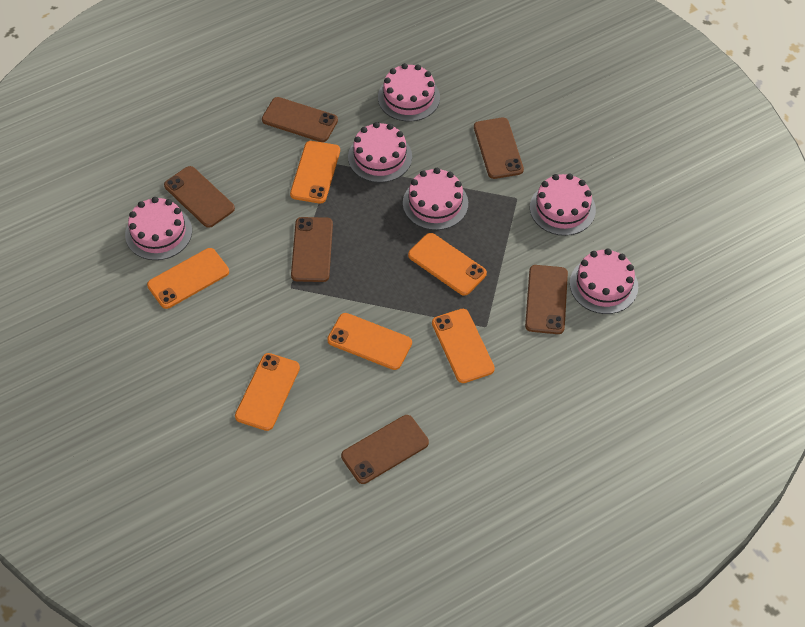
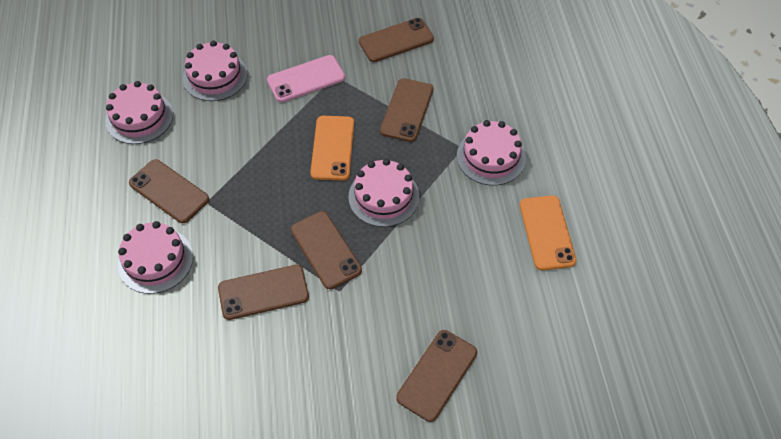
orange phone: 6 -> 2
pink cake: 6 -> 5
pink phone: 0 -> 1

